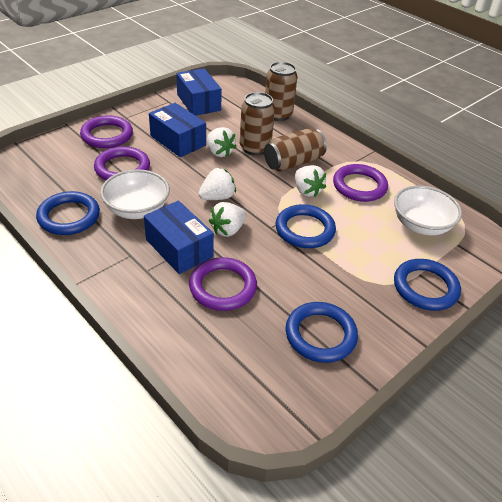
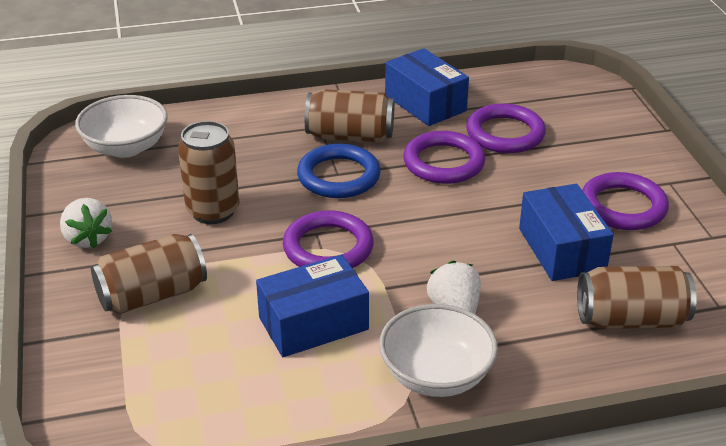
blue ring: 4 -> 1
brown can: 3 -> 4
white strawberry: 4 -> 2

